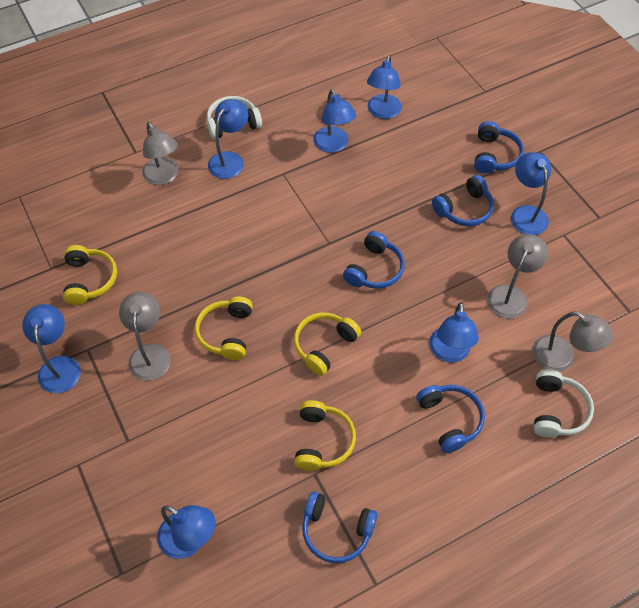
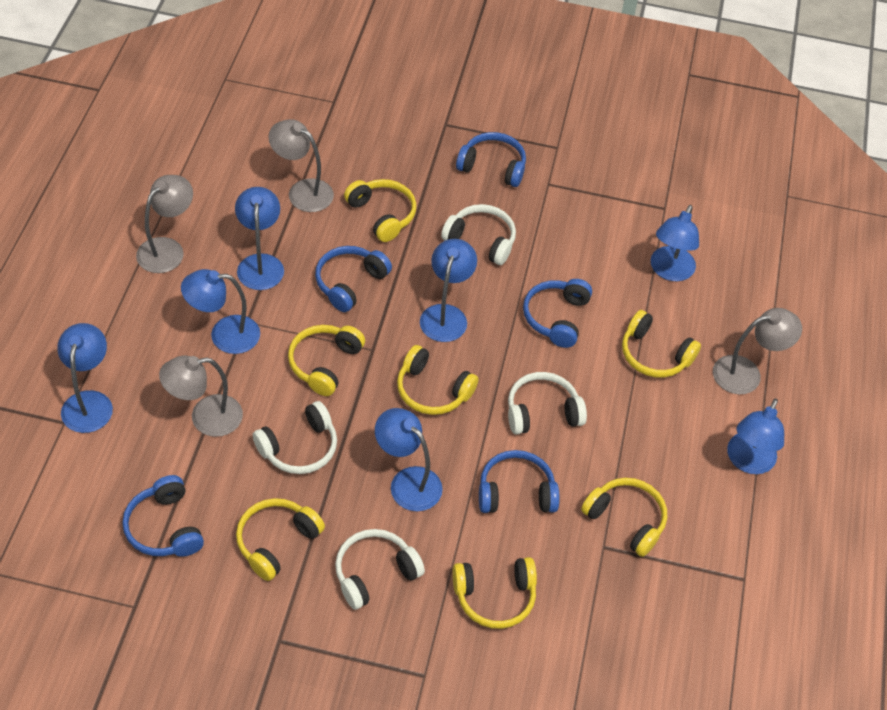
white headphones: 2 -> 4
yellow headphones: 4 -> 7

